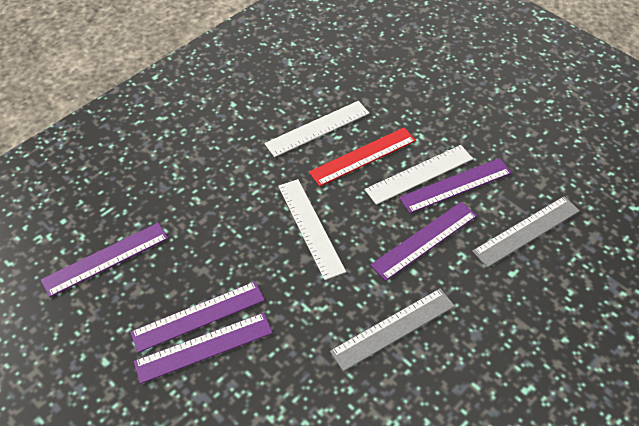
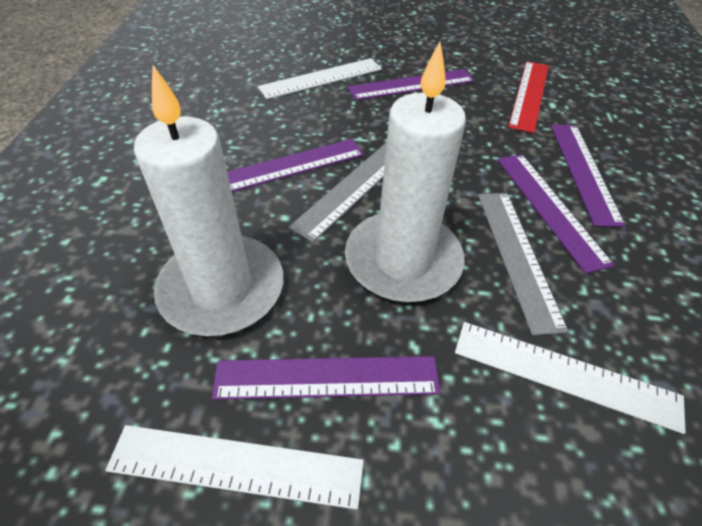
white candle: 0 -> 2

